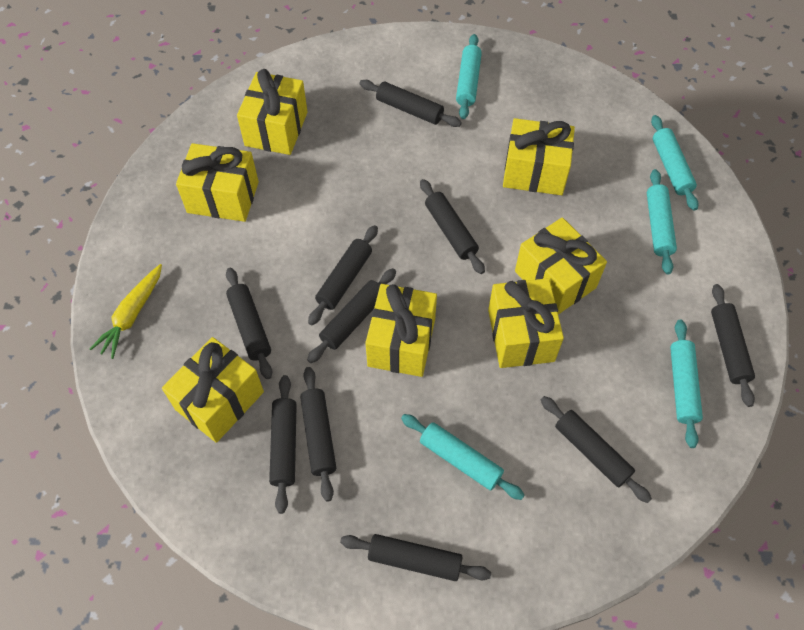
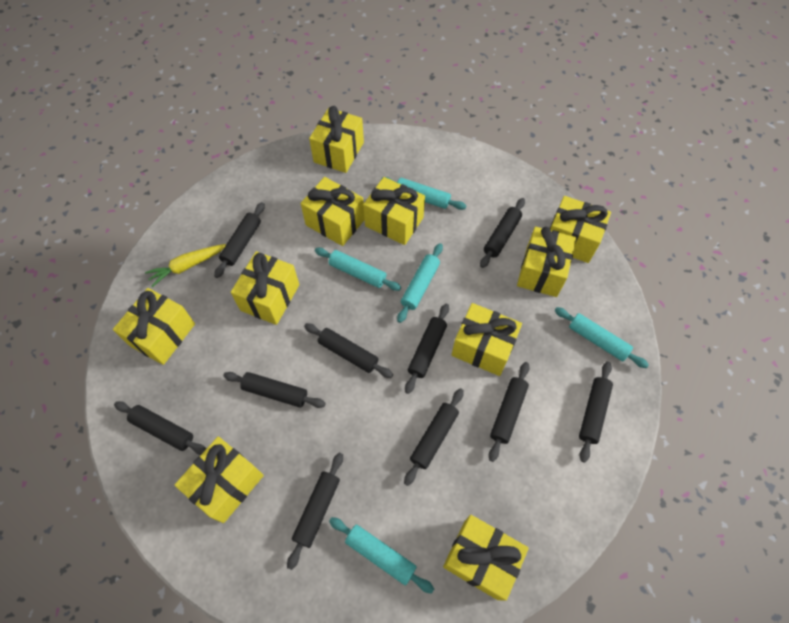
yellow gift: 7 -> 10

